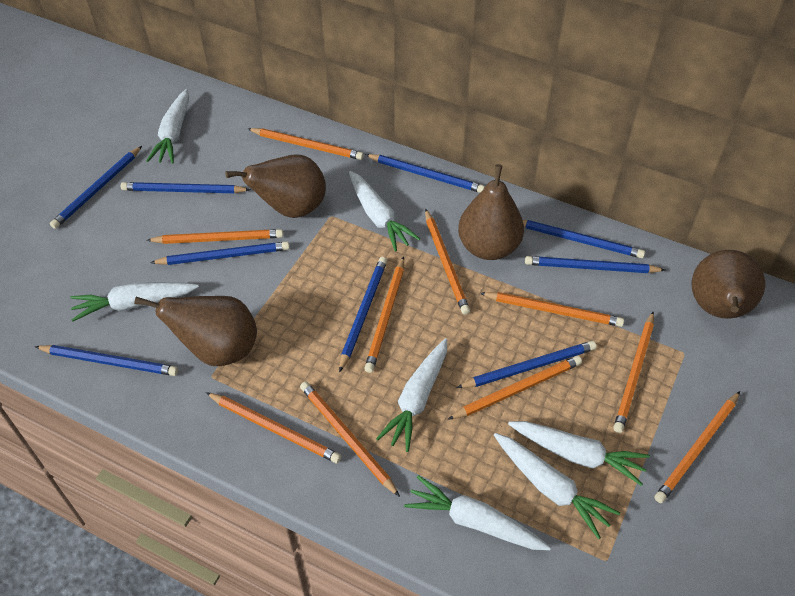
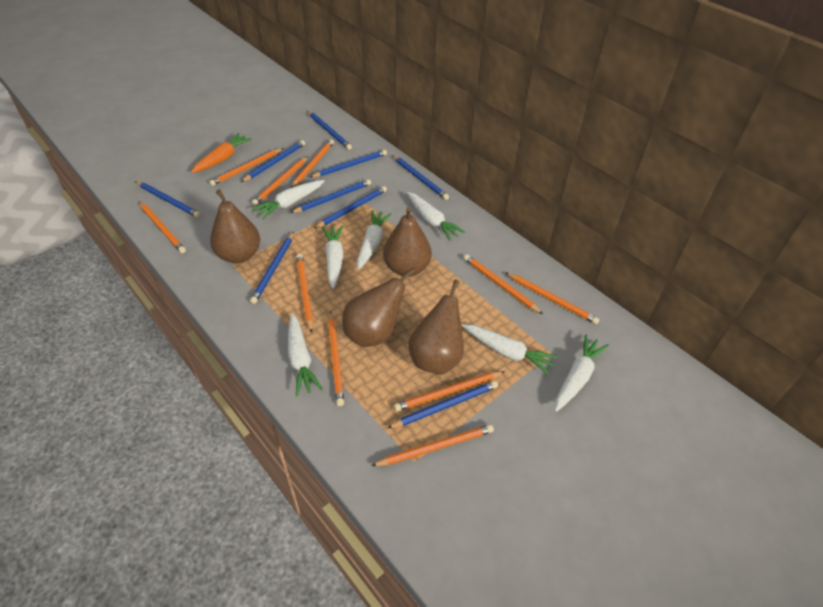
orange carrot: 0 -> 1

